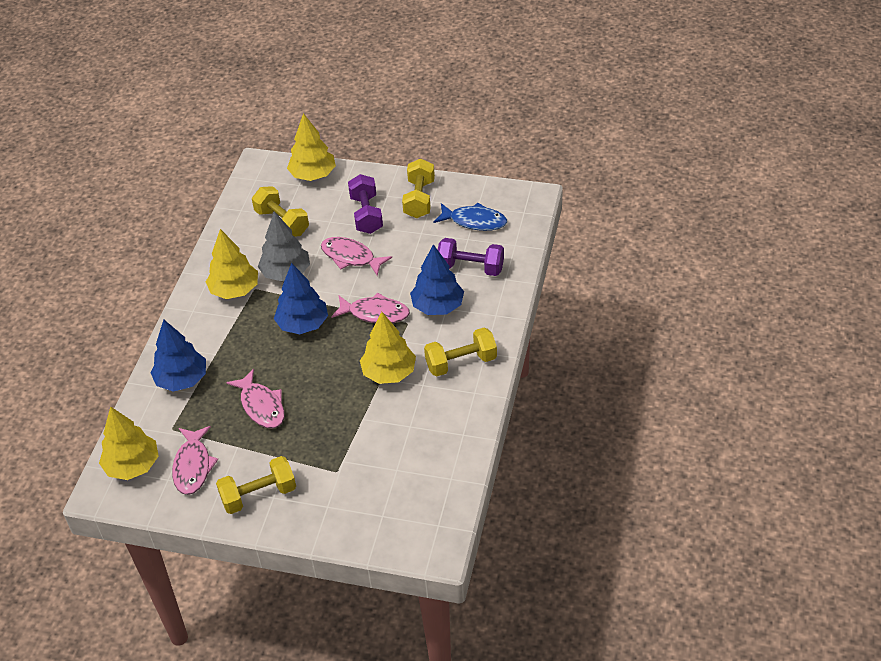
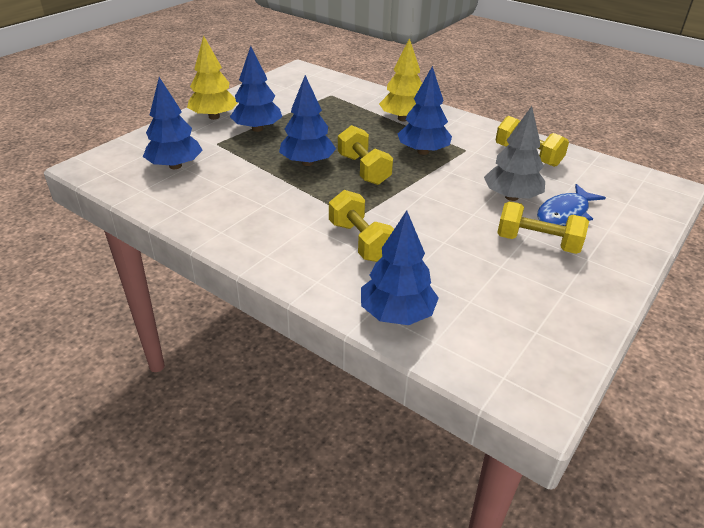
blue tree: 3 -> 5
pink fish: 4 -> 0
purple dumbbell: 2 -> 0
yellow tree: 4 -> 2

